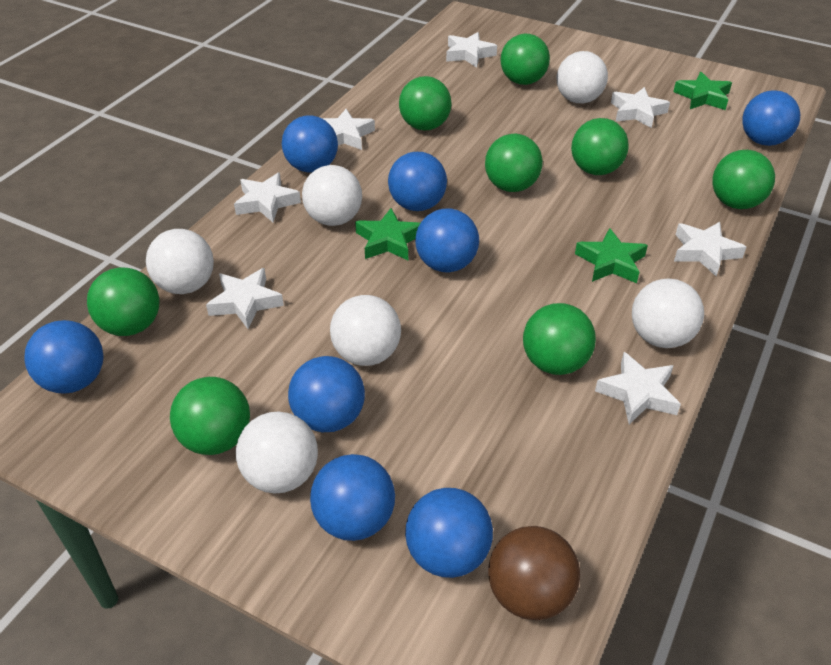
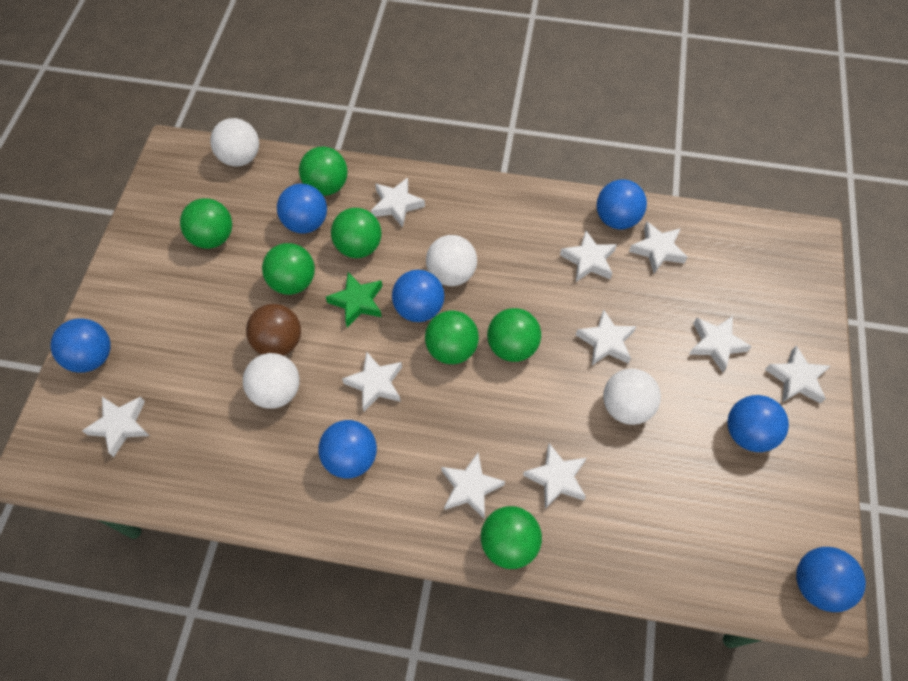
blue ball: 8 -> 7
green ball: 8 -> 7
green star: 3 -> 1
white ball: 6 -> 4
white star: 7 -> 10

